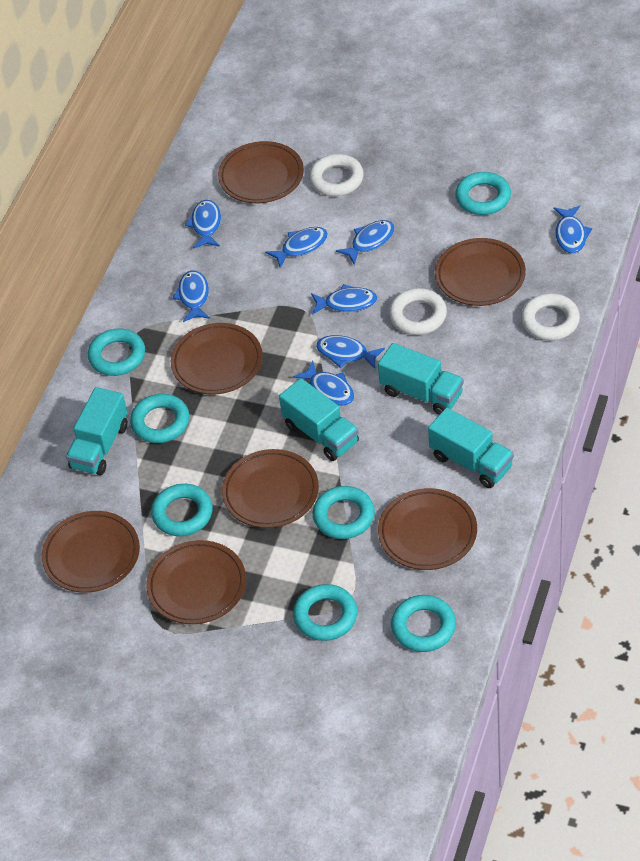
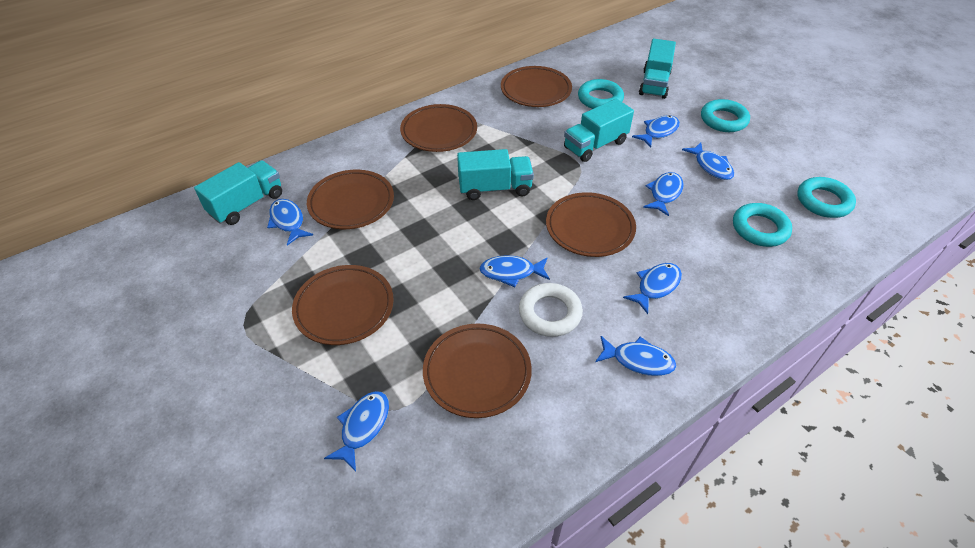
brown plate: 7 -> 6
turquoise ring: 7 -> 4
white ring: 3 -> 1

